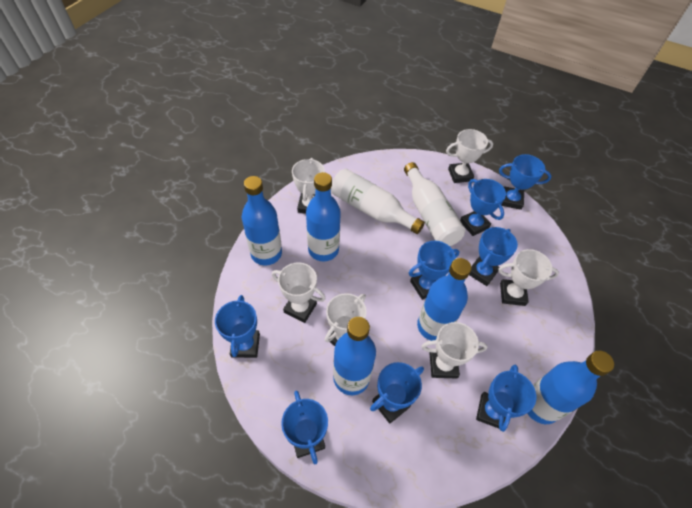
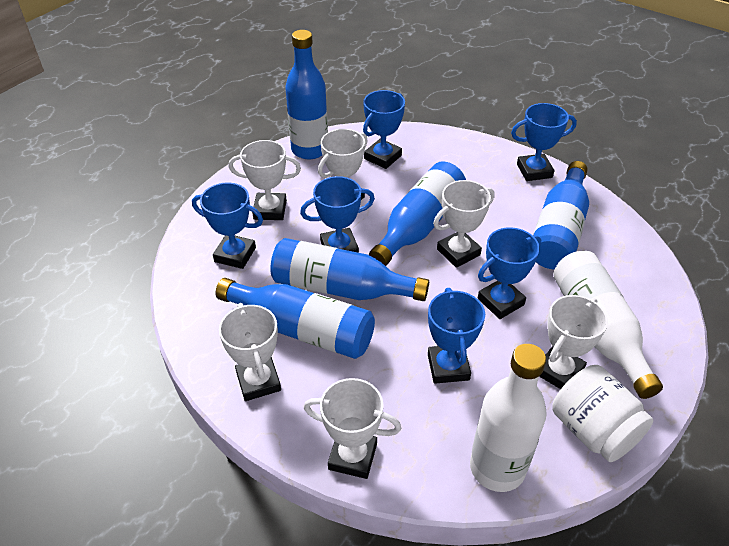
blue trophy: 8 -> 6
white jar: 0 -> 1

